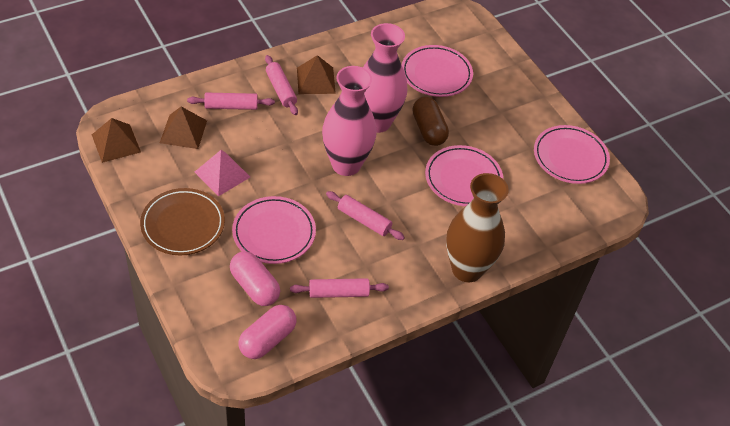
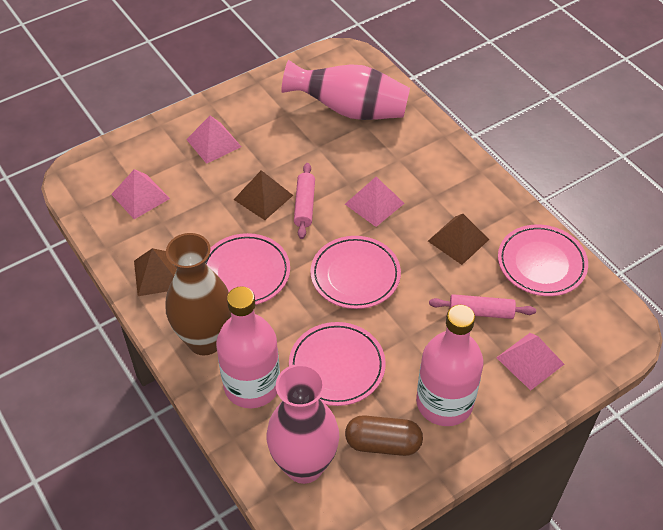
brown plate: 1 -> 0
pink bottle: 0 -> 2
pink capsule: 2 -> 0
pink pyramid: 1 -> 4
pink rolling pin: 4 -> 2

